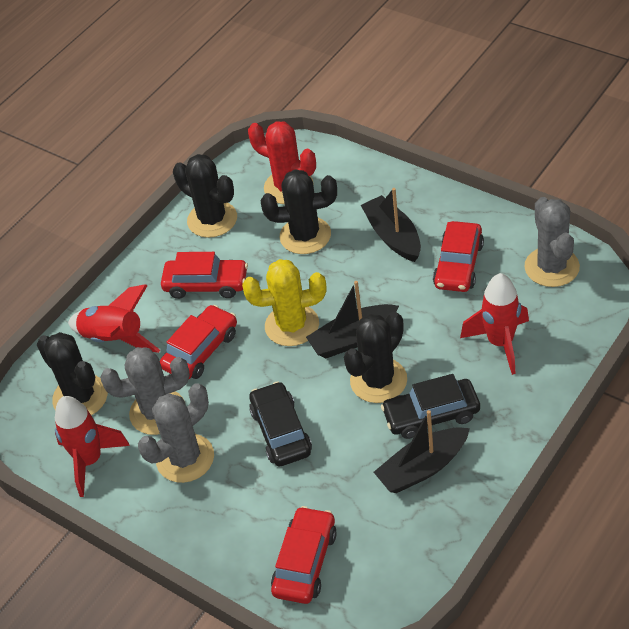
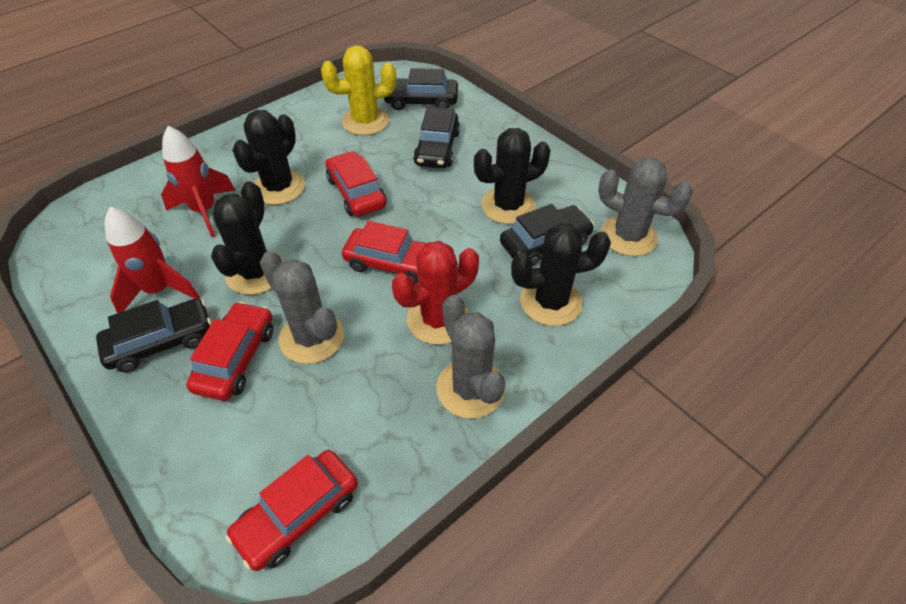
black boat: 3 -> 0
black car: 2 -> 4
red rocket: 3 -> 2

